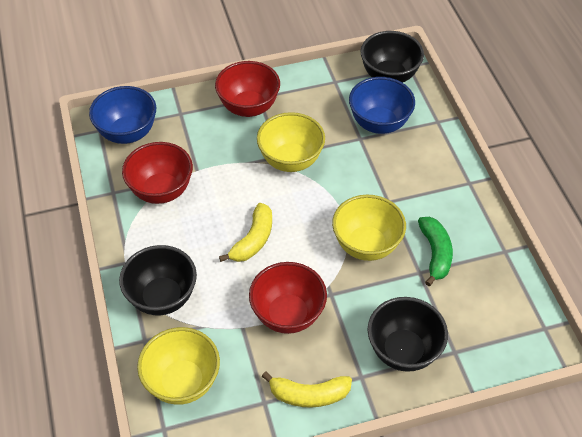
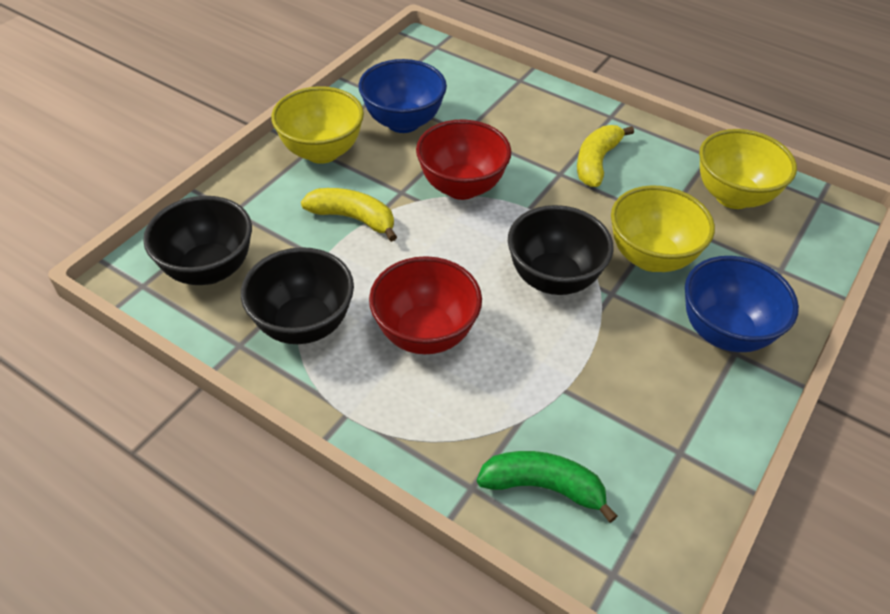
red bowl: 3 -> 2

